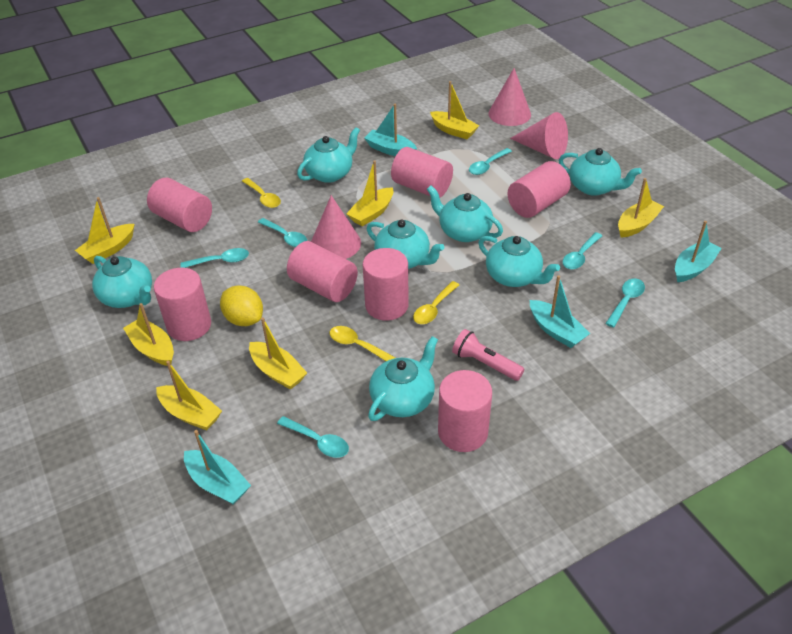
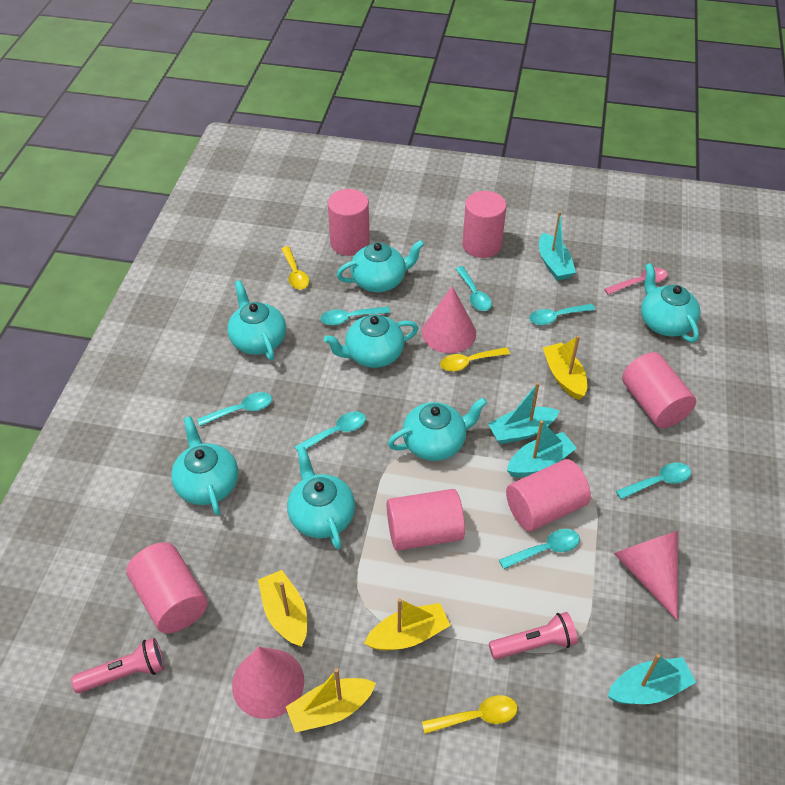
pink cylinder: 7 -> 6
pink flashlight: 1 -> 2
pink spoon: 0 -> 1
turquoise spoon: 6 -> 7
yellow boat: 7 -> 4
yellow lemon: 1 -> 0

